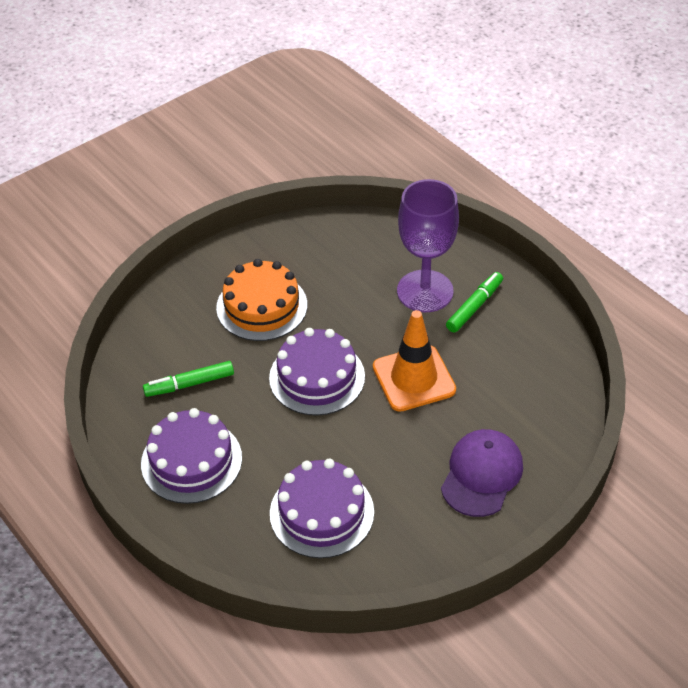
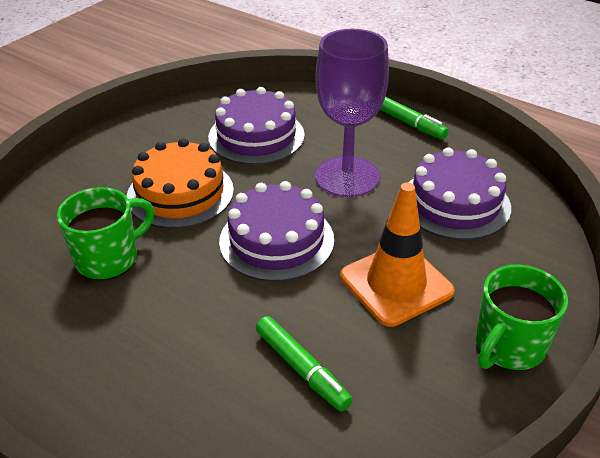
green mug: 0 -> 2
purple cap: 1 -> 0

